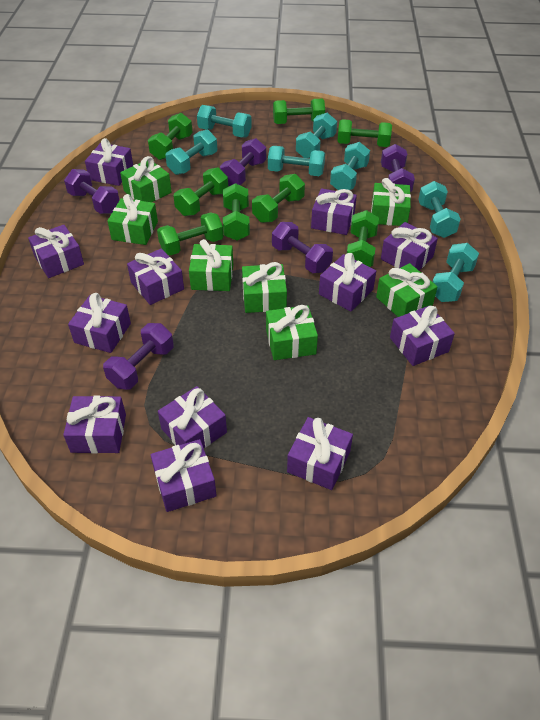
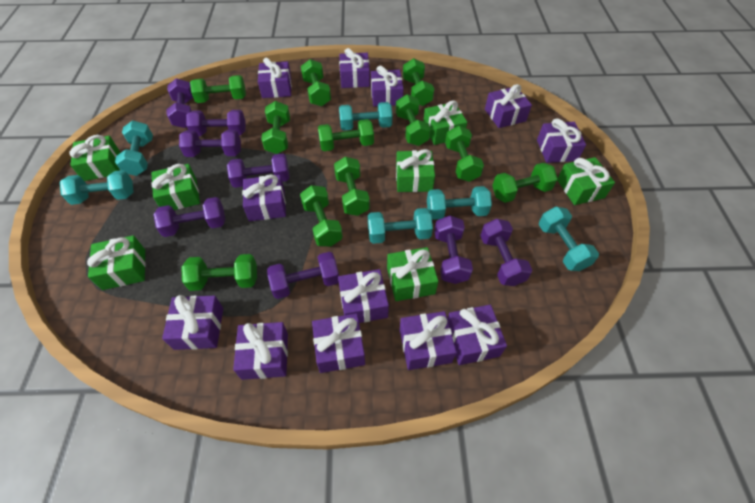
green dumbbell: 8 -> 11
purple dumbbell: 5 -> 8
turquoise dumbbell: 7 -> 6

